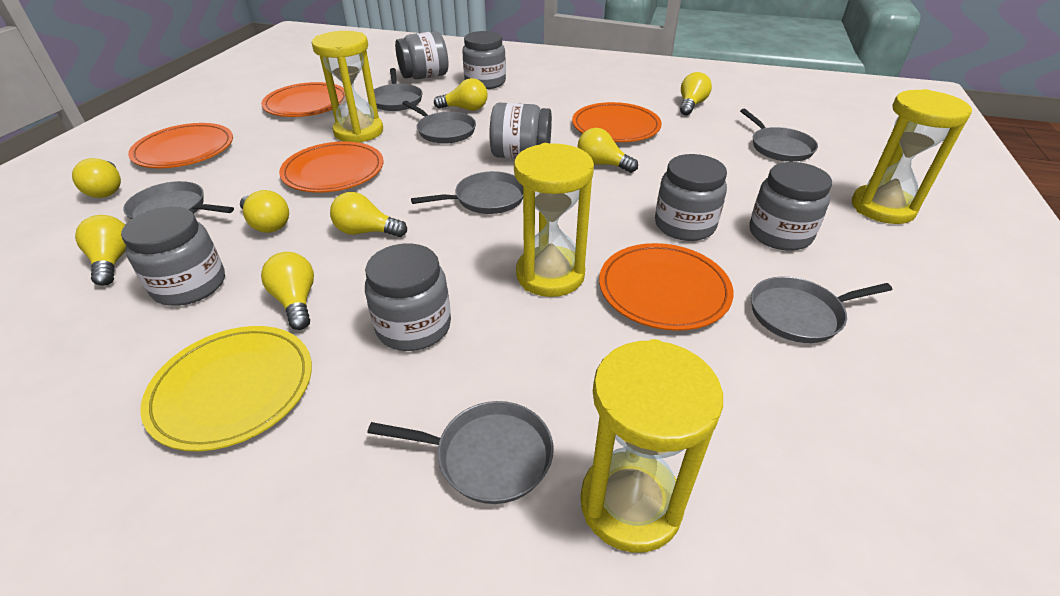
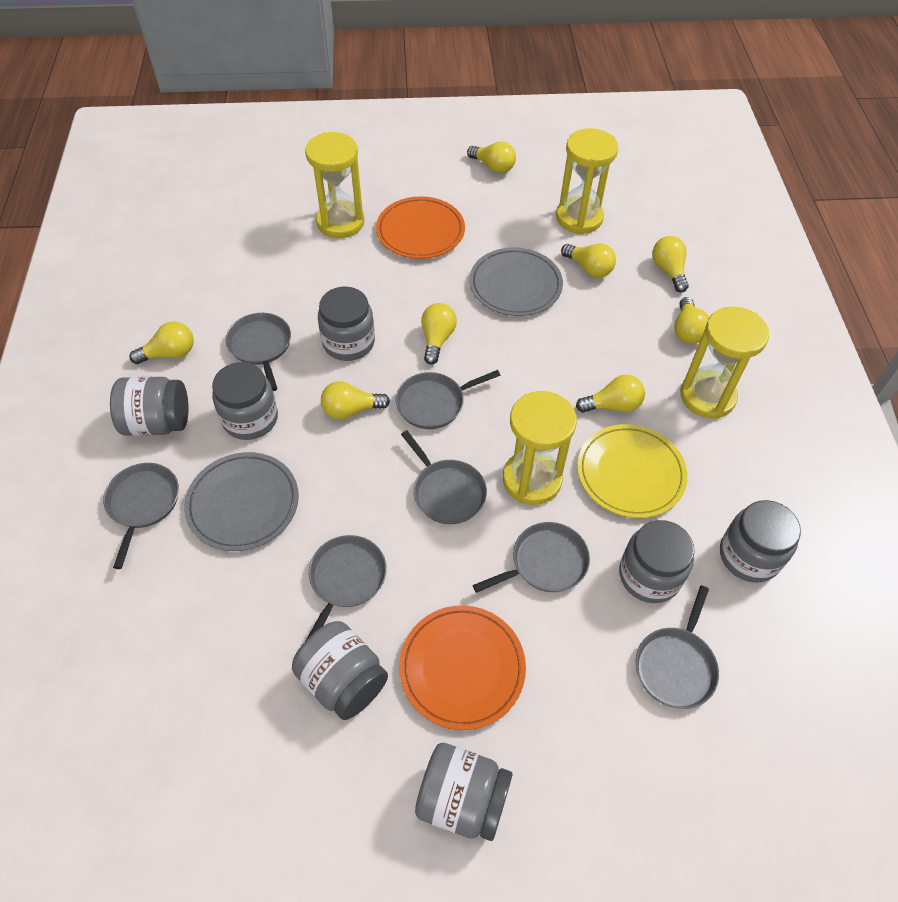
grey plate: 0 -> 2
orange plate: 5 -> 2

